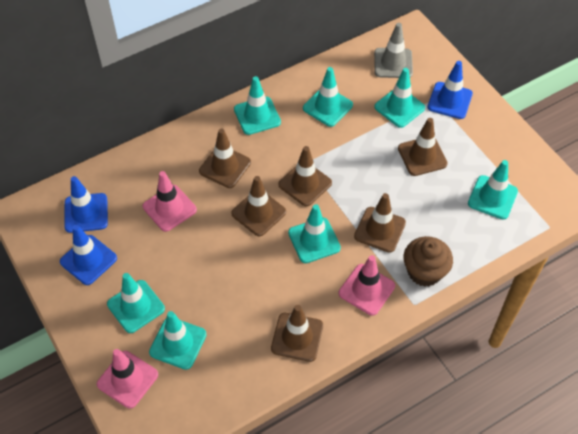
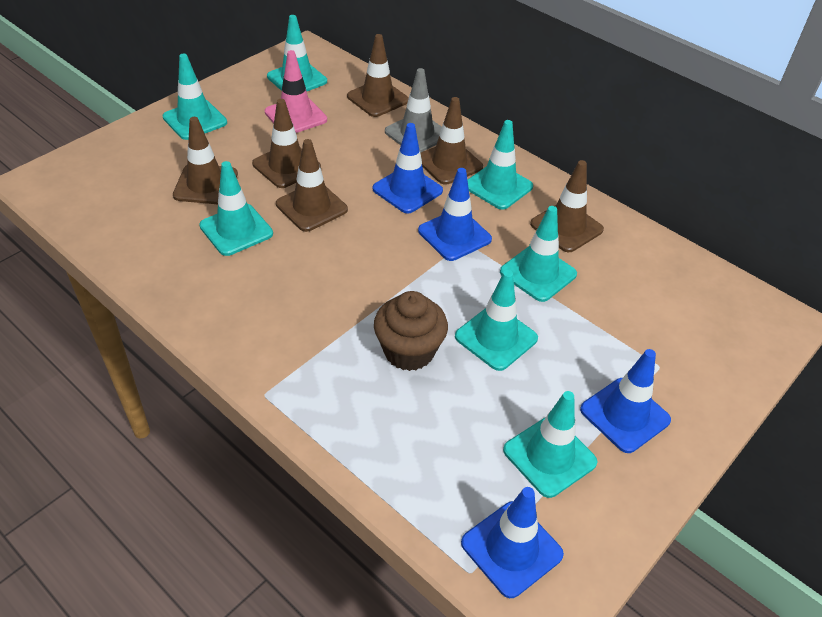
blue traffic cone: 3 -> 4
pink traffic cone: 3 -> 1

